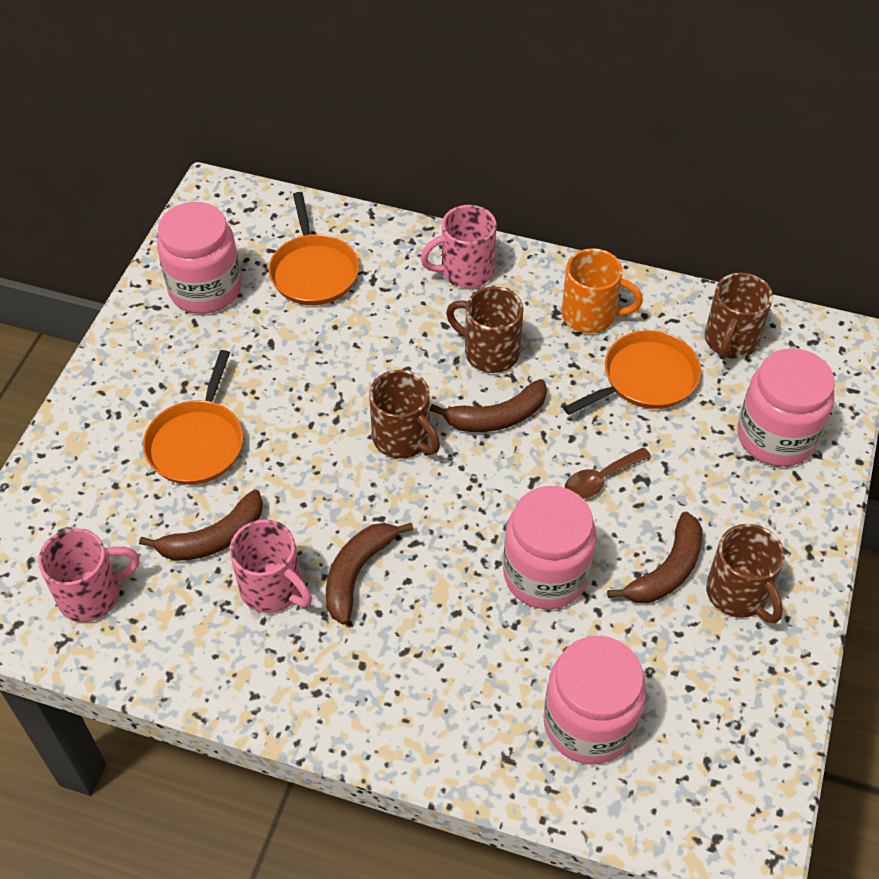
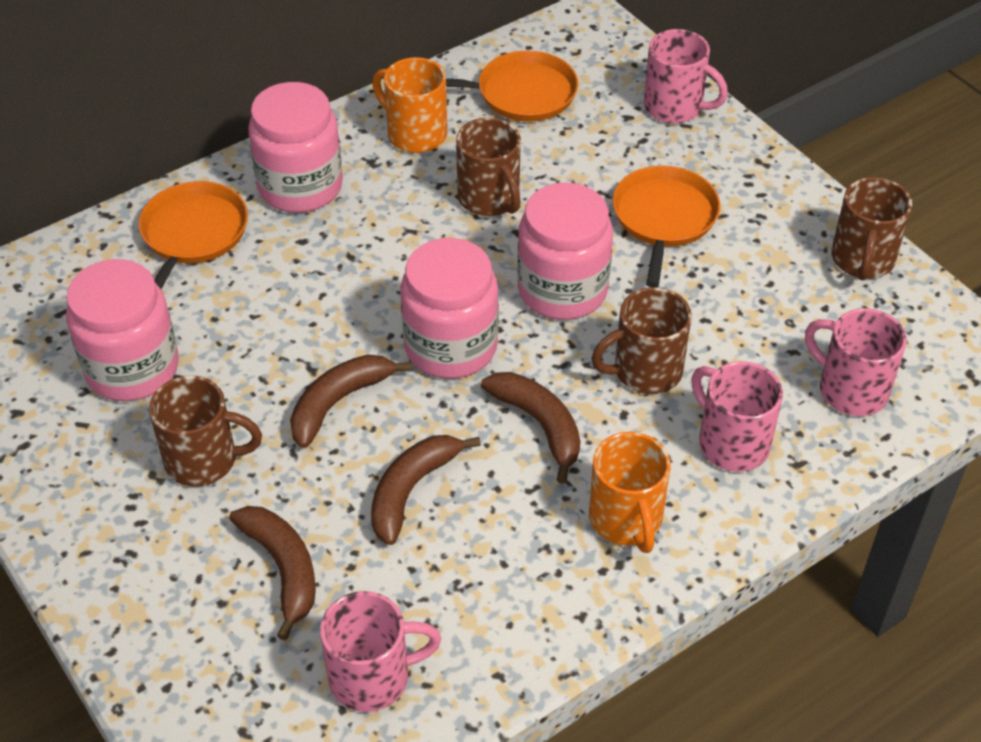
brown spoon: 1 -> 0
orange mug: 1 -> 2
pink mug: 3 -> 4

